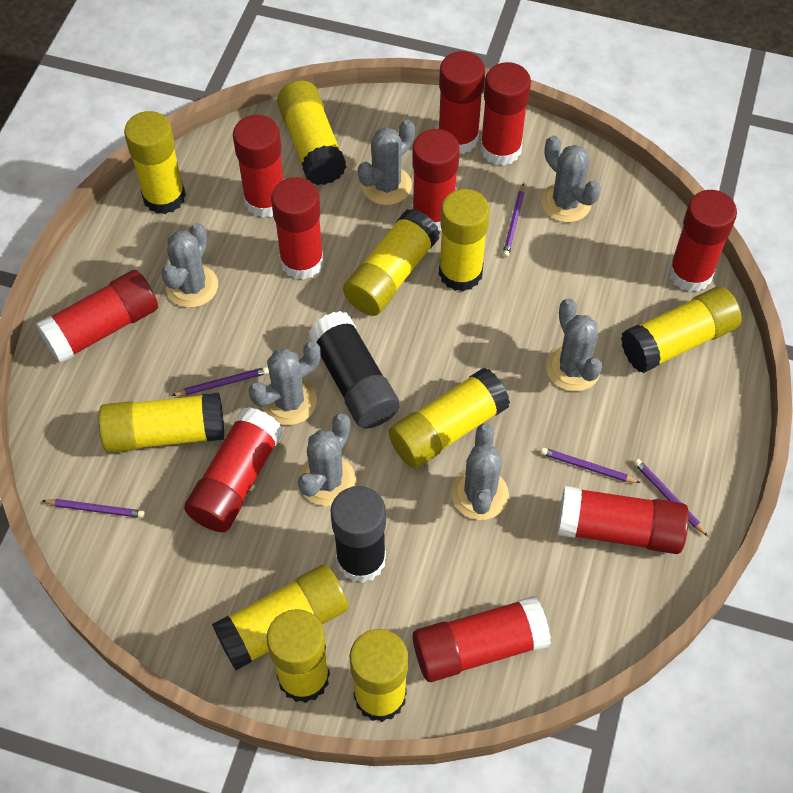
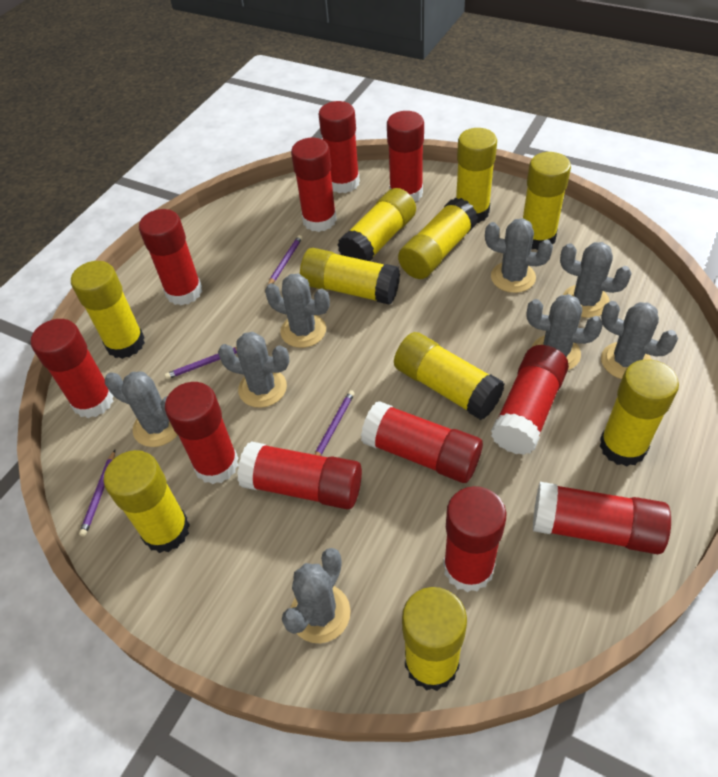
black glue stick: 2 -> 0
grey cactus: 7 -> 8
purple pencil: 5 -> 4
red glue stick: 10 -> 11

